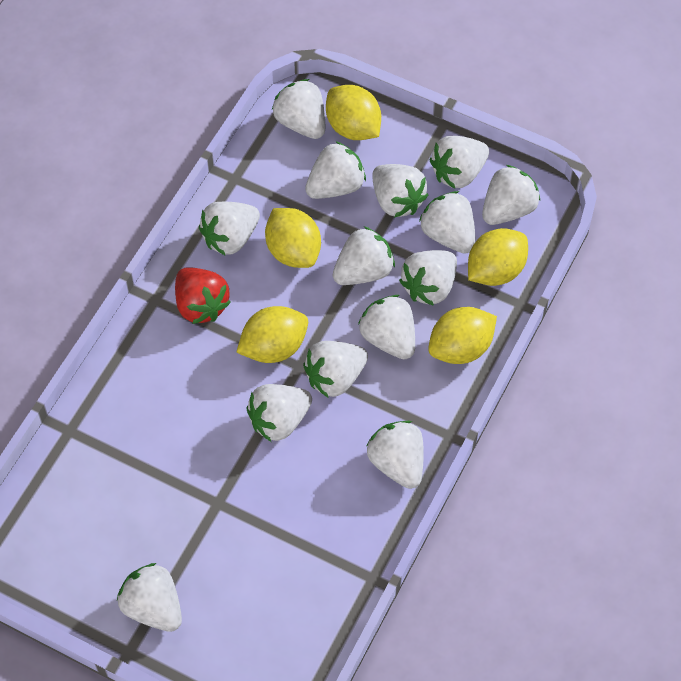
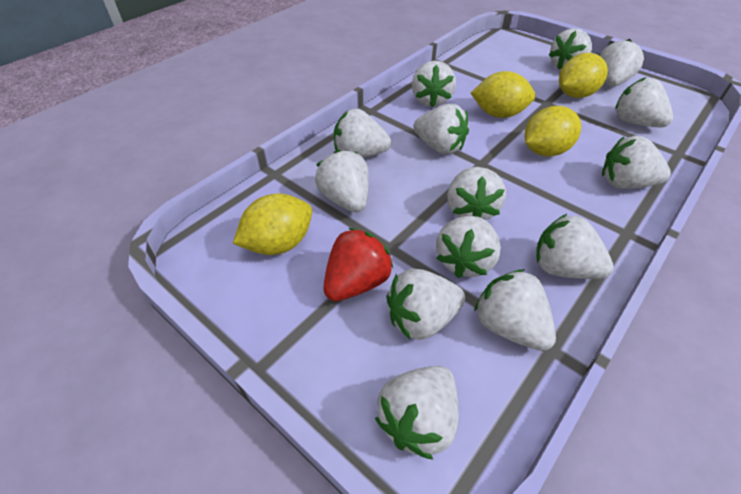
yellow lemon: 5 -> 4

